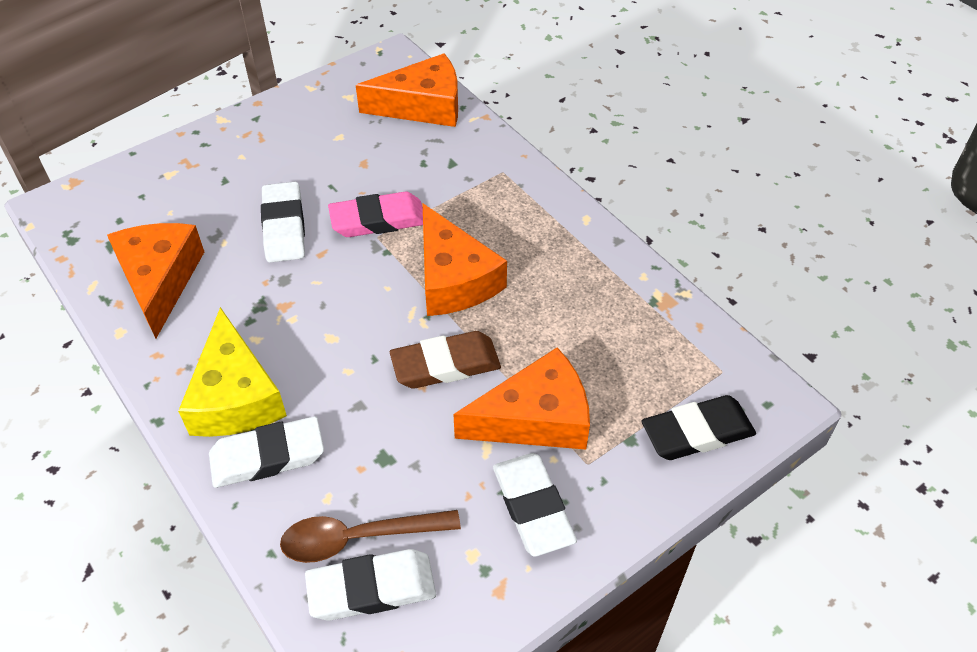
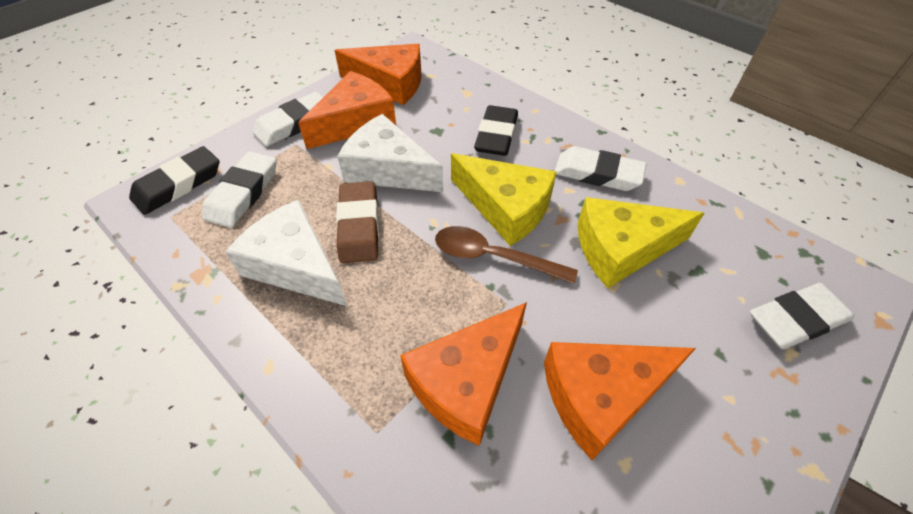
black eraser: 1 -> 2
pink eraser: 1 -> 0
white cheese: 0 -> 2
yellow cheese: 1 -> 2

